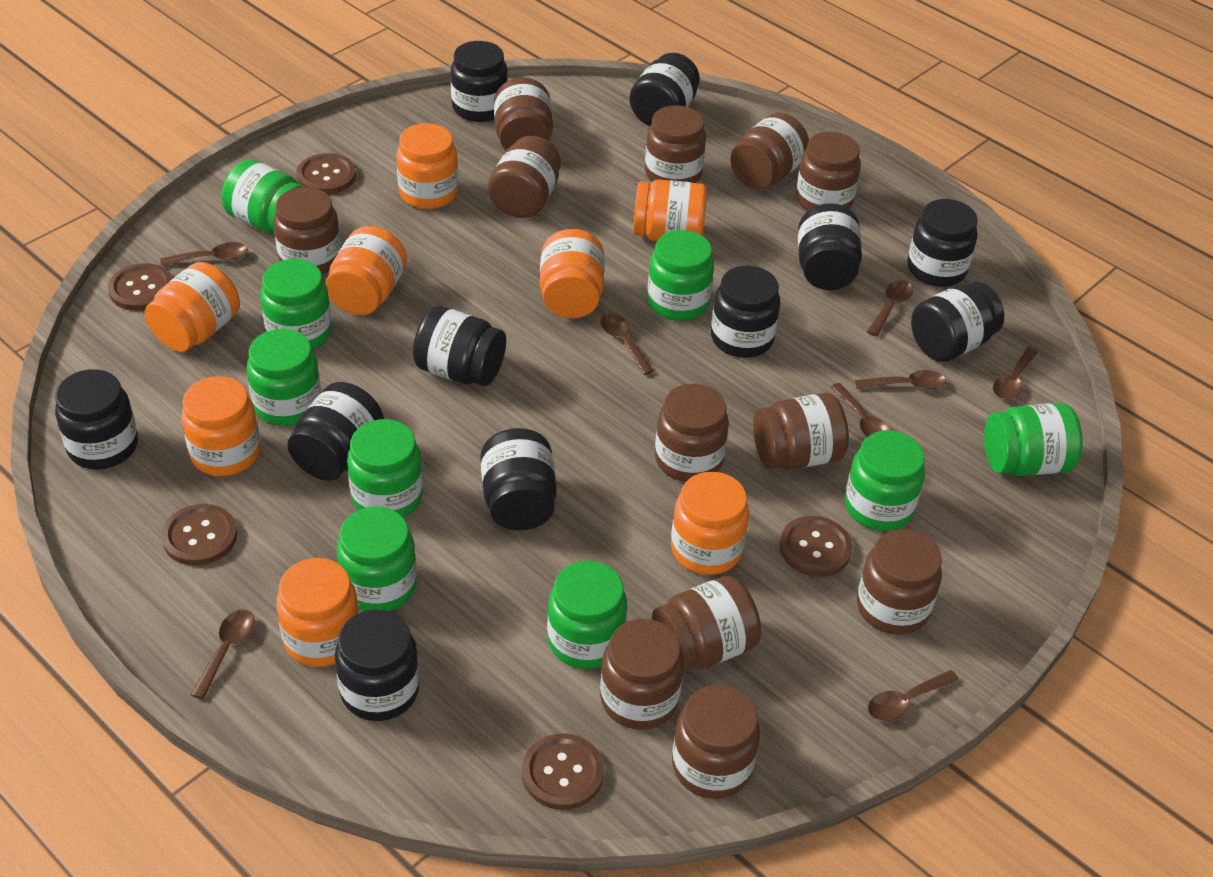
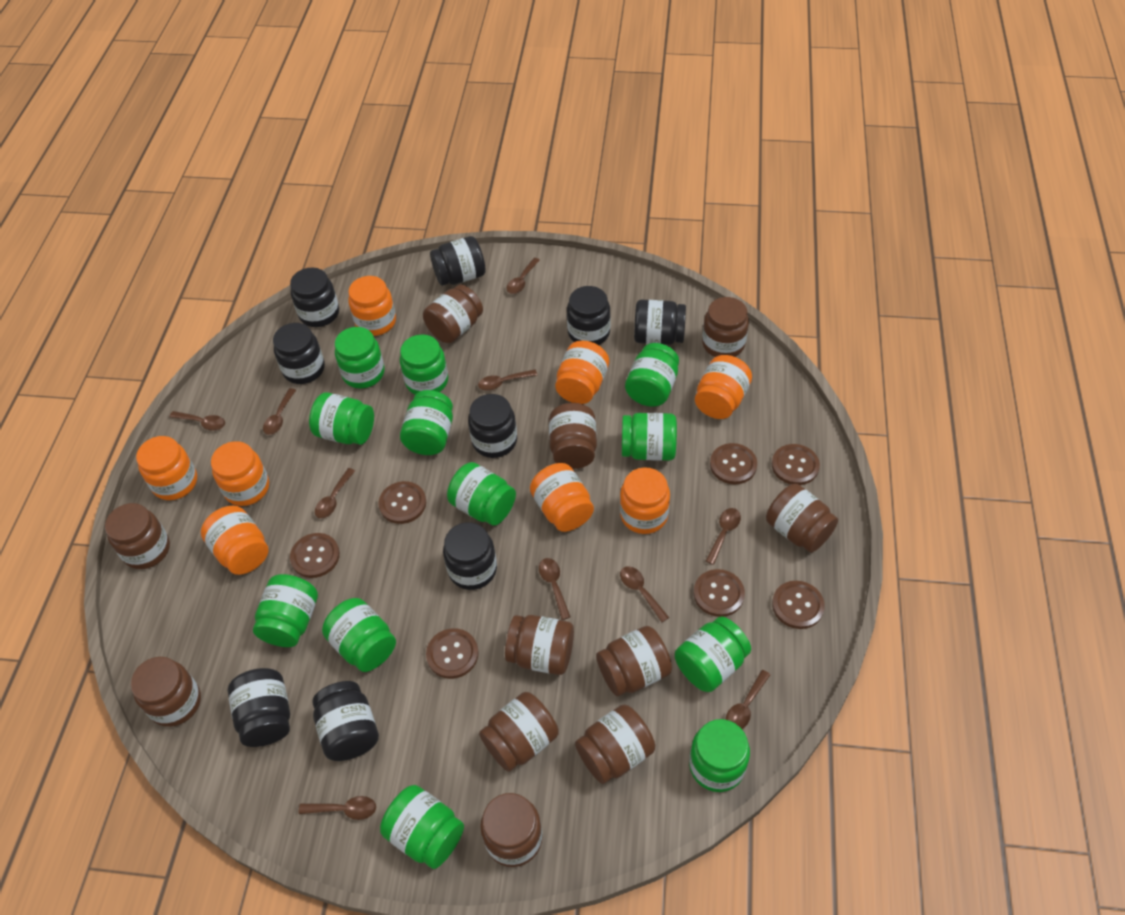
black jar: 11 -> 9
brown button: 5 -> 7
brown jar: 12 -> 11
brown spoon: 8 -> 10
green jar: 9 -> 12

